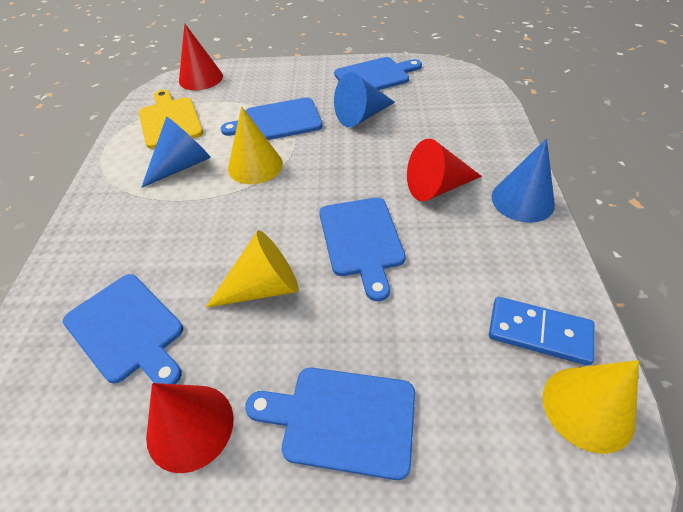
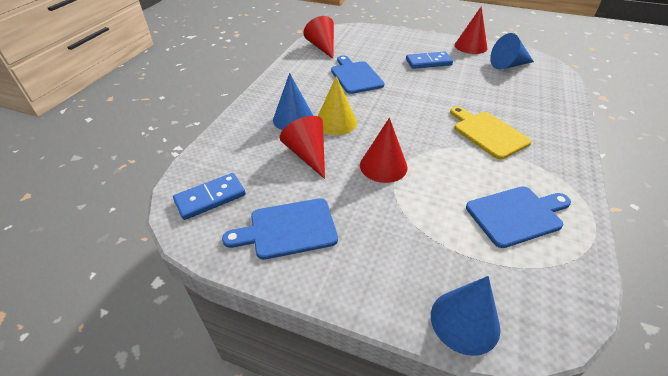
blue cutting board: 5 -> 3
blue domino: 1 -> 2
red cone: 3 -> 4
yellow cone: 3 -> 1

